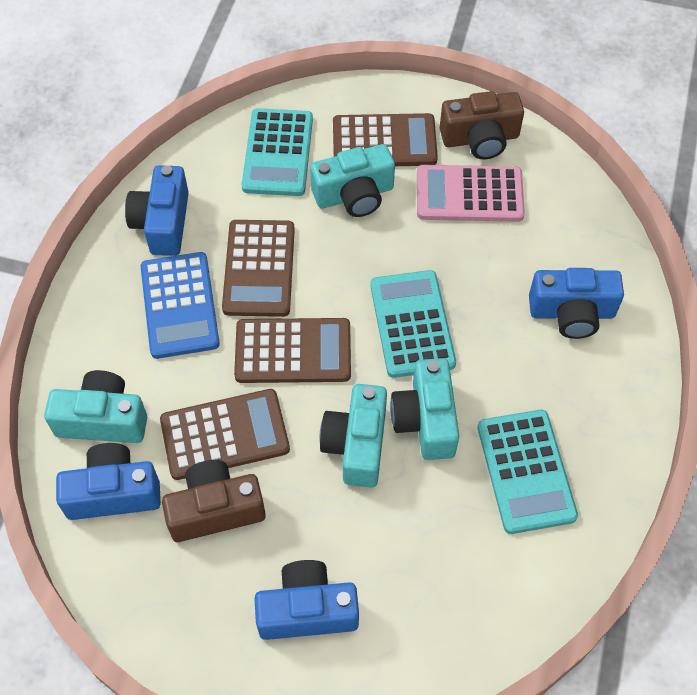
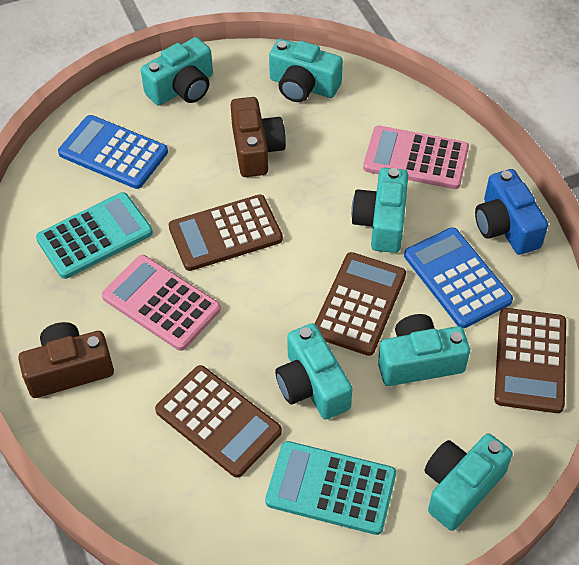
blue calculator: 1 -> 2
blue camera: 4 -> 1
pink calculator: 1 -> 2
turquoise calculator: 3 -> 2
turquoise camera: 4 -> 6

